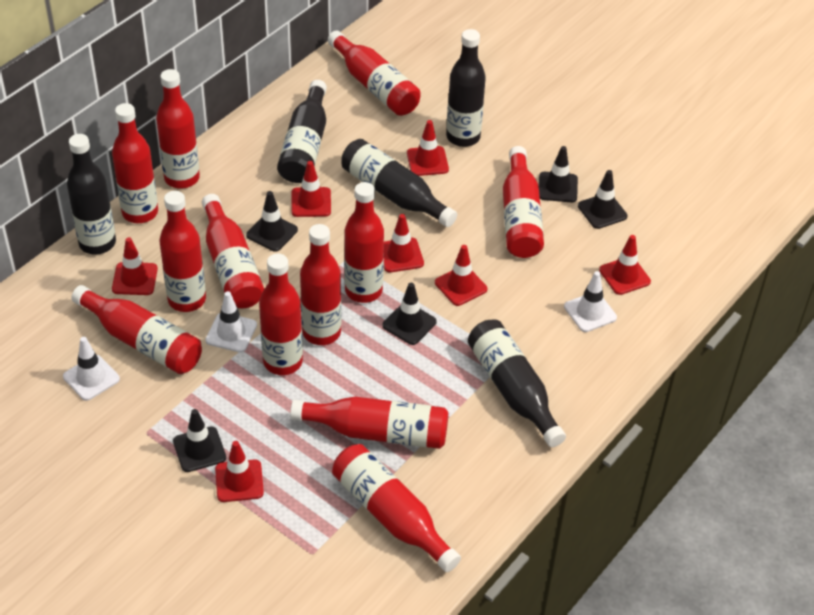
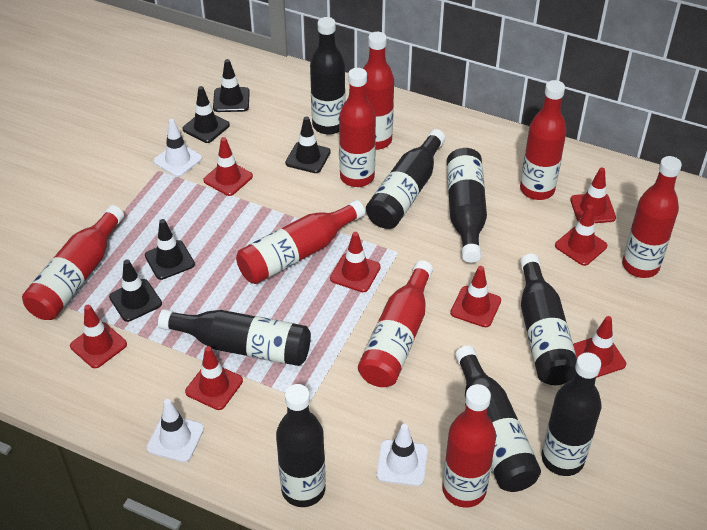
black bottle: 5 -> 8
red bottle: 12 -> 8
red traffic cone: 7 -> 8

